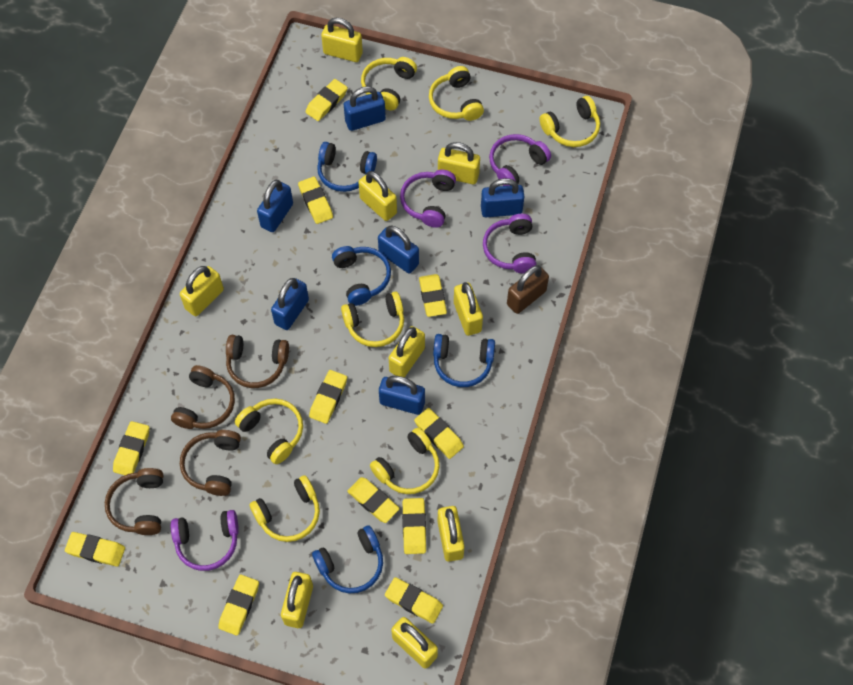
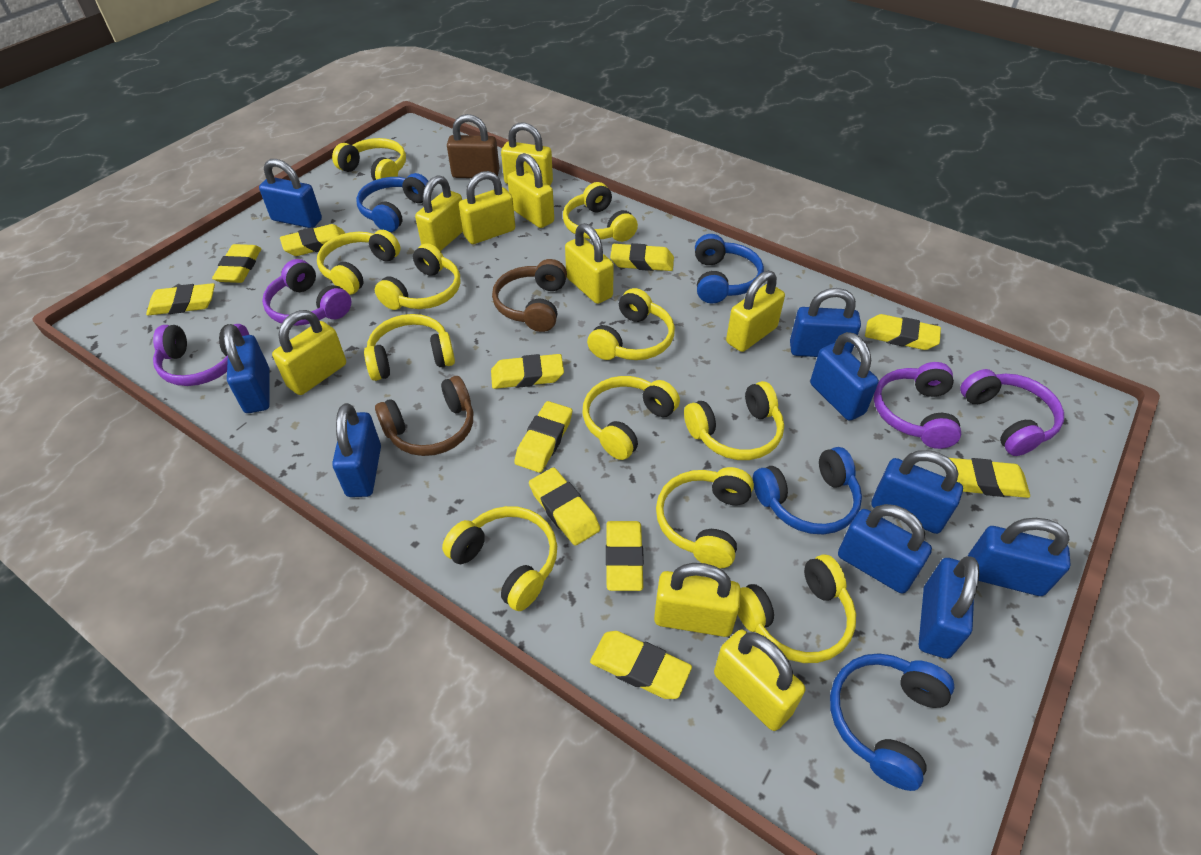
blue padlock: 6 -> 9
brown headphones: 4 -> 2
yellow headphones: 7 -> 11

